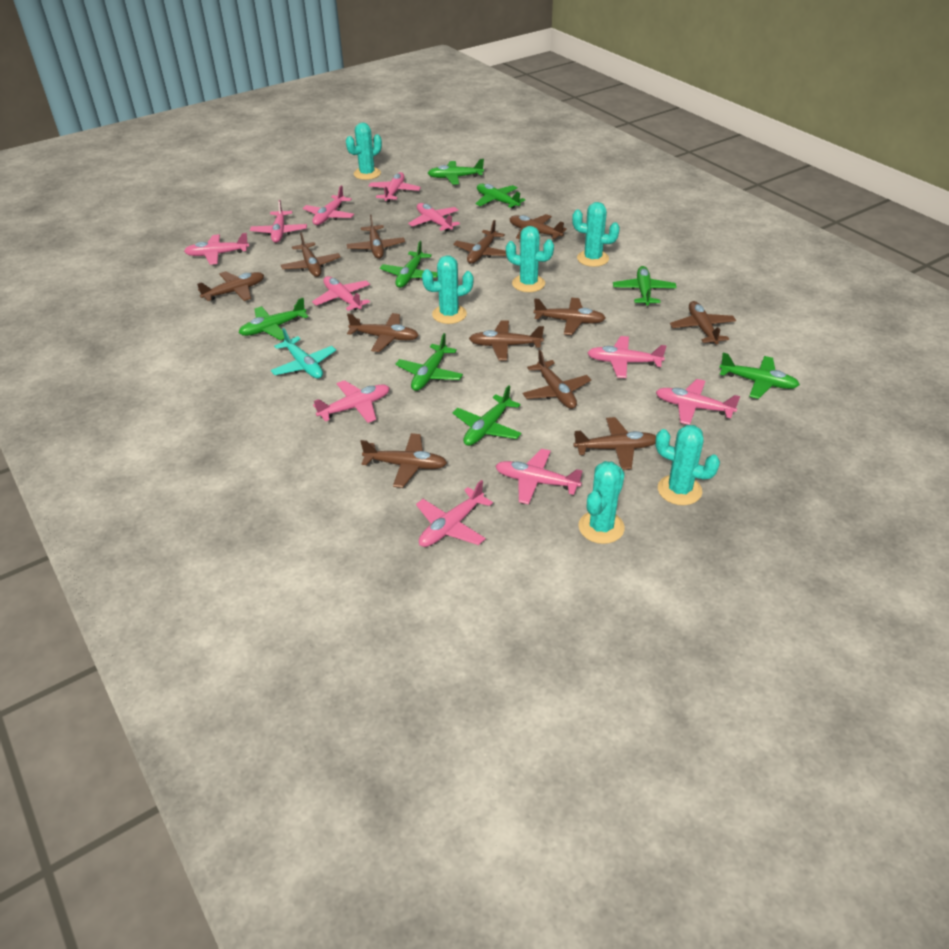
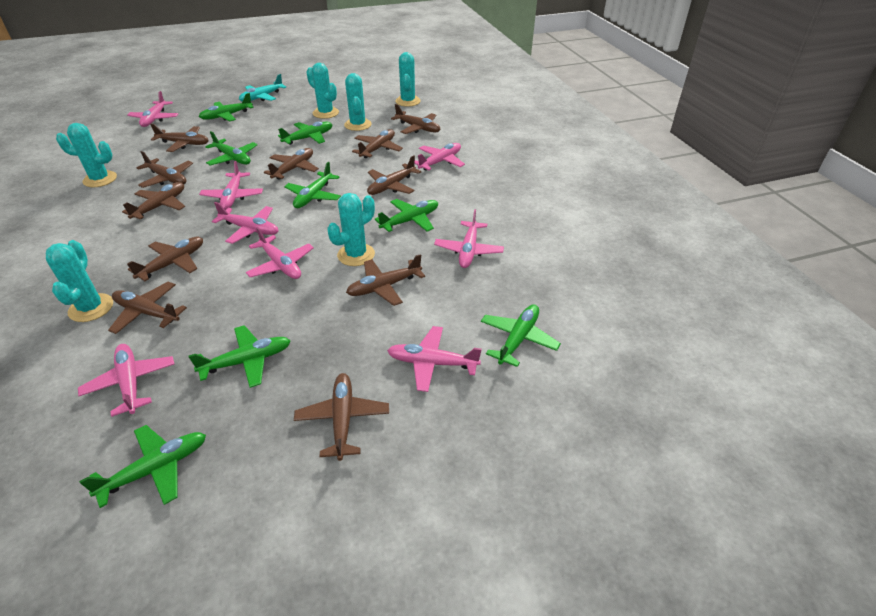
brown plane: 12 -> 11
pink plane: 11 -> 8

